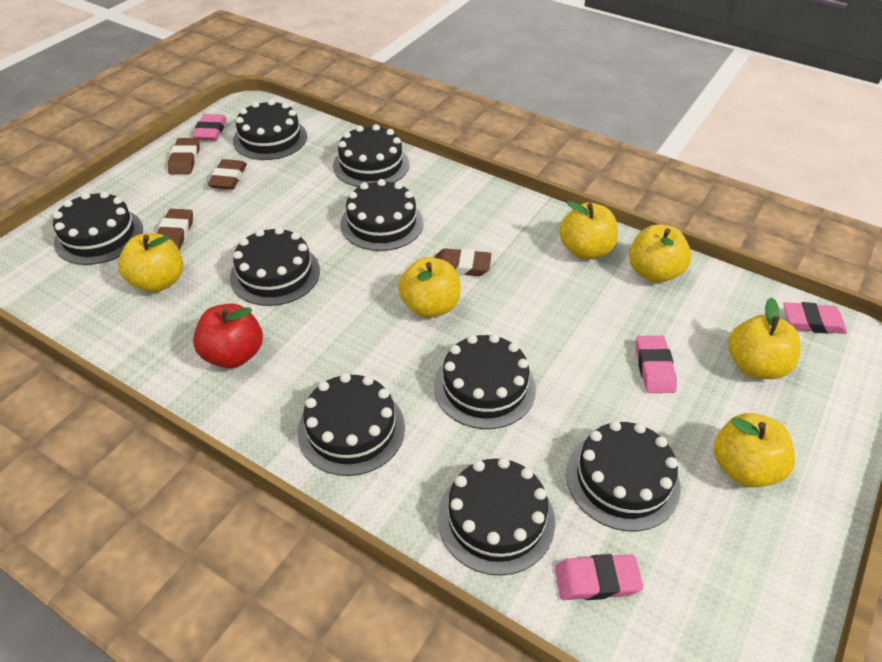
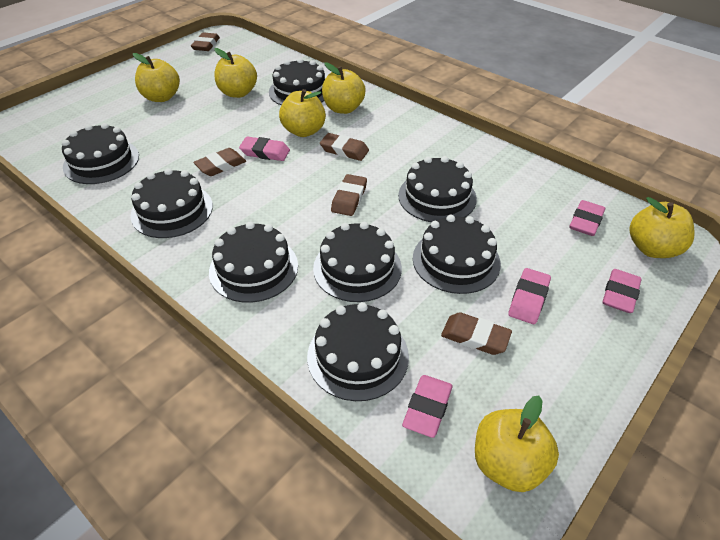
black cake: 9 -> 8
brown eraser: 4 -> 5
pink eraser: 4 -> 5
red apple: 1 -> 0

